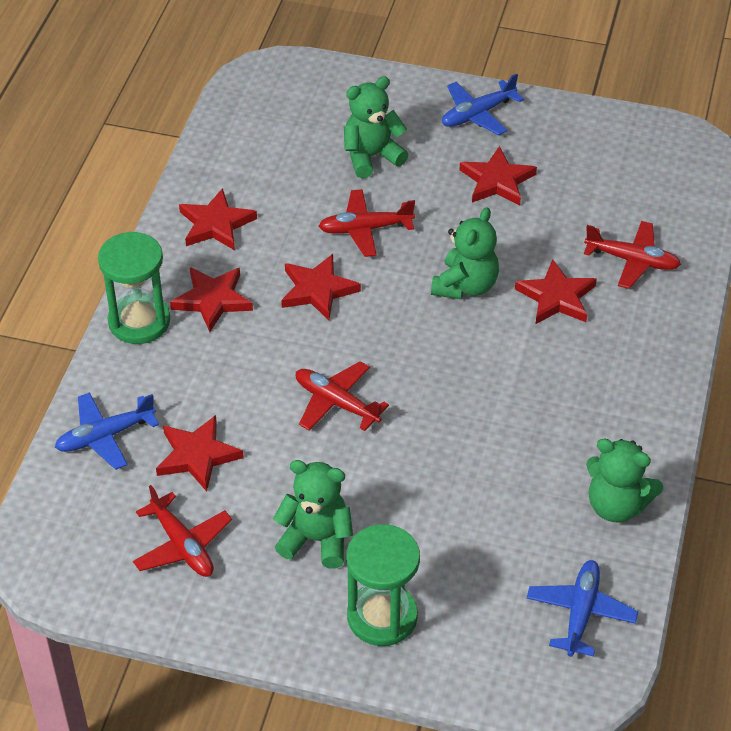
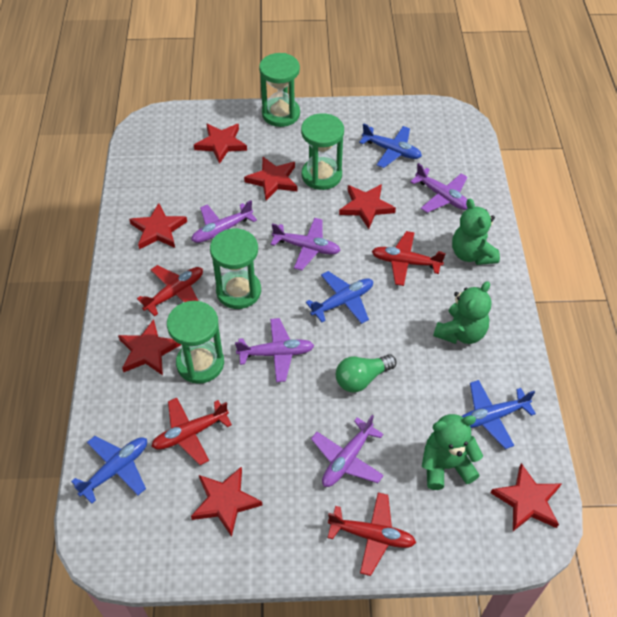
blue plane: 3 -> 4
green hourglass: 2 -> 4
green light bulb: 0 -> 1
green teddy bear: 4 -> 3
purple plane: 0 -> 5
red star: 6 -> 7

